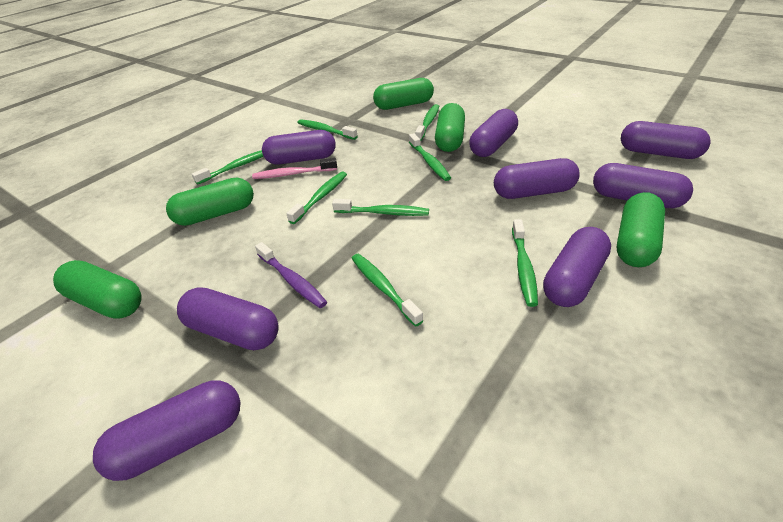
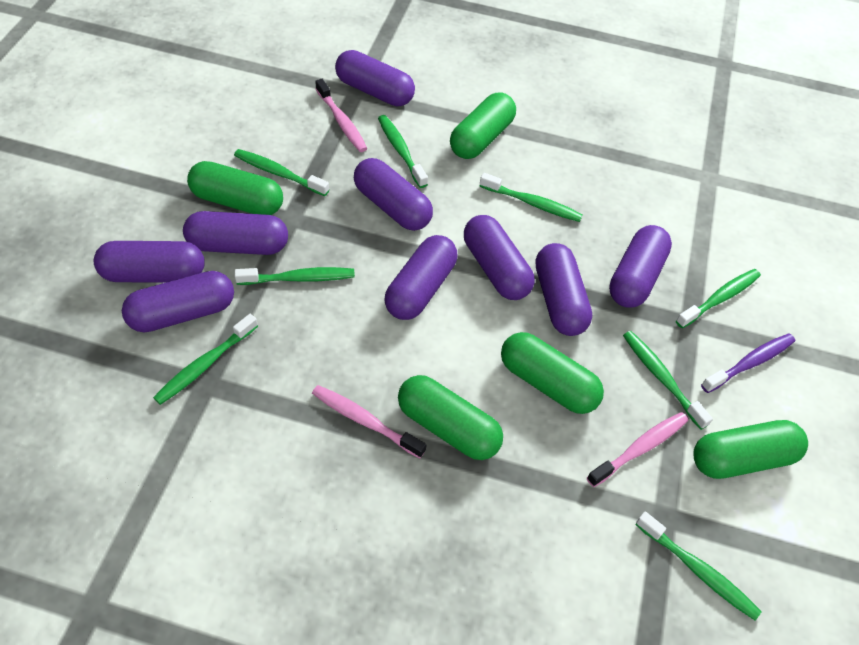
pink toothbrush: 1 -> 3
purple capsule: 8 -> 9

